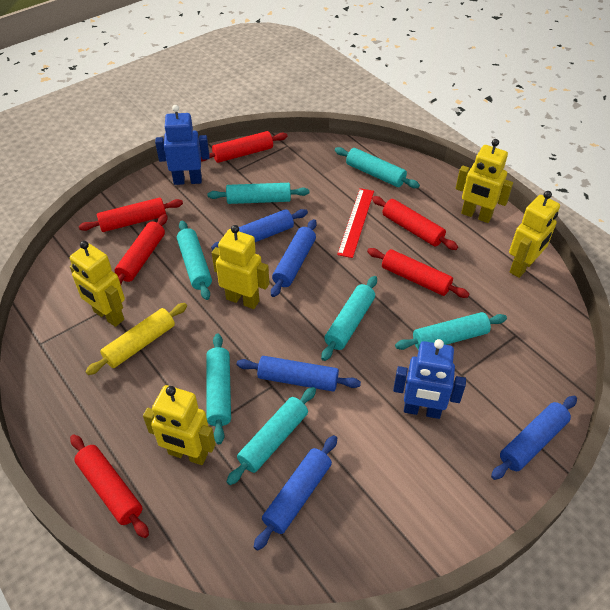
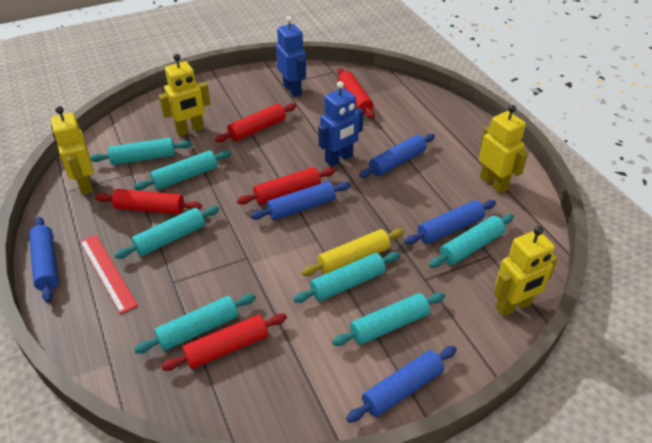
red rolling pin: 6 -> 5
yellow robot: 5 -> 4

